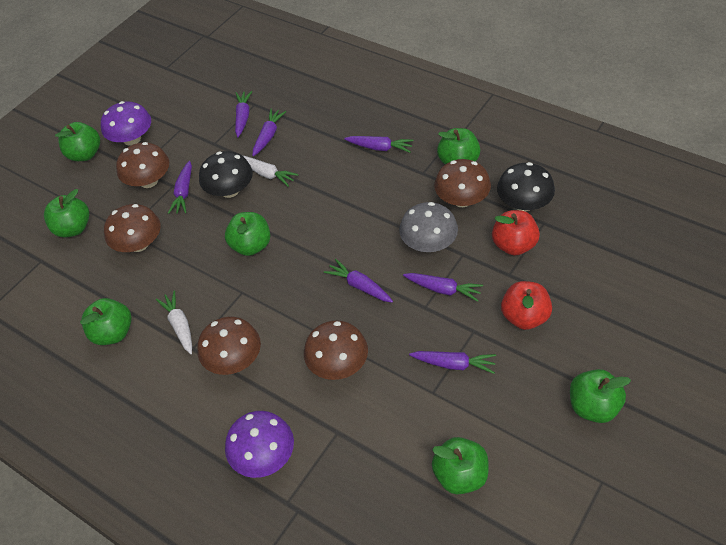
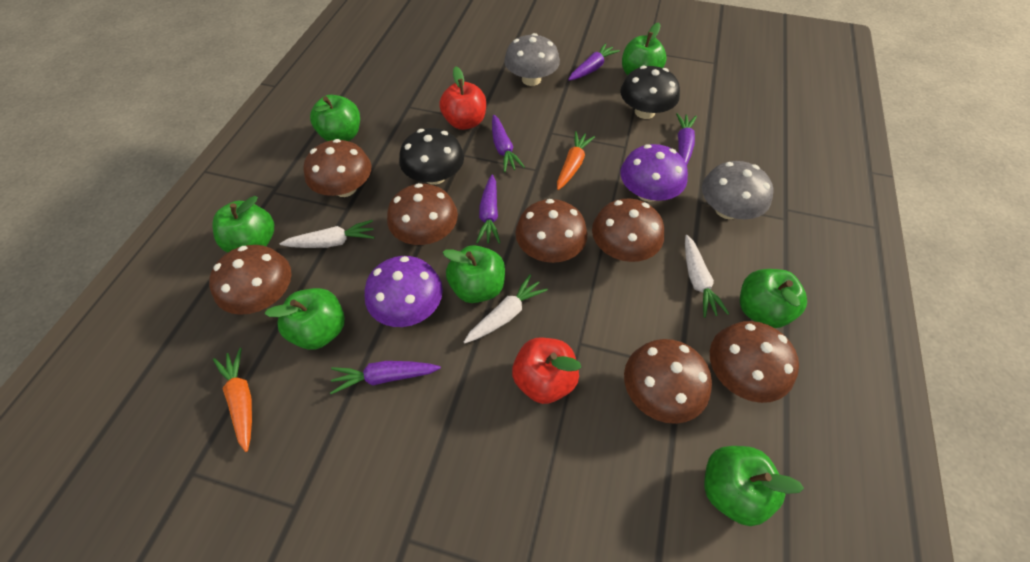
brown mushroom: 5 -> 7
grey mushroom: 1 -> 2
orange carrot: 0 -> 2
purple carrot: 7 -> 5
white carrot: 2 -> 3

